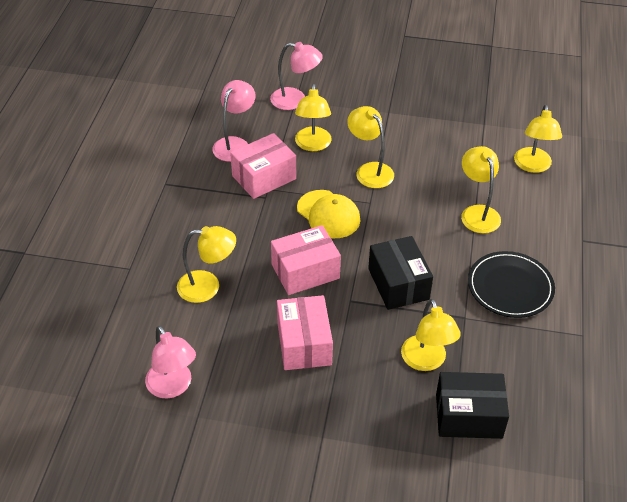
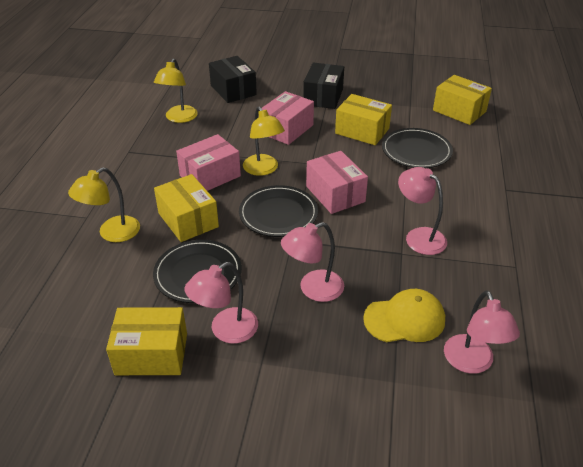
black plate: 1 -> 3
pink lamp: 3 -> 4
yellow box: 0 -> 4
yellow lamp: 6 -> 3

